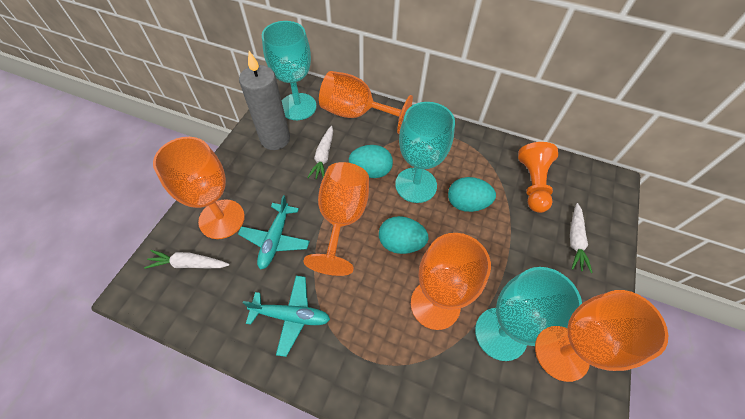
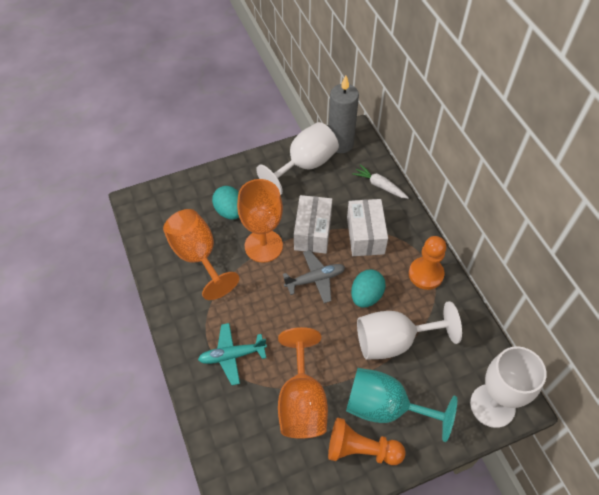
grey plane: 0 -> 1
orange goblet: 5 -> 3
orange pawn: 1 -> 2
turquoise egg: 3 -> 2
turquoise goblet: 3 -> 1
turquoise plane: 2 -> 1
white box: 0 -> 2
white carrot: 3 -> 1
white goblet: 0 -> 3

